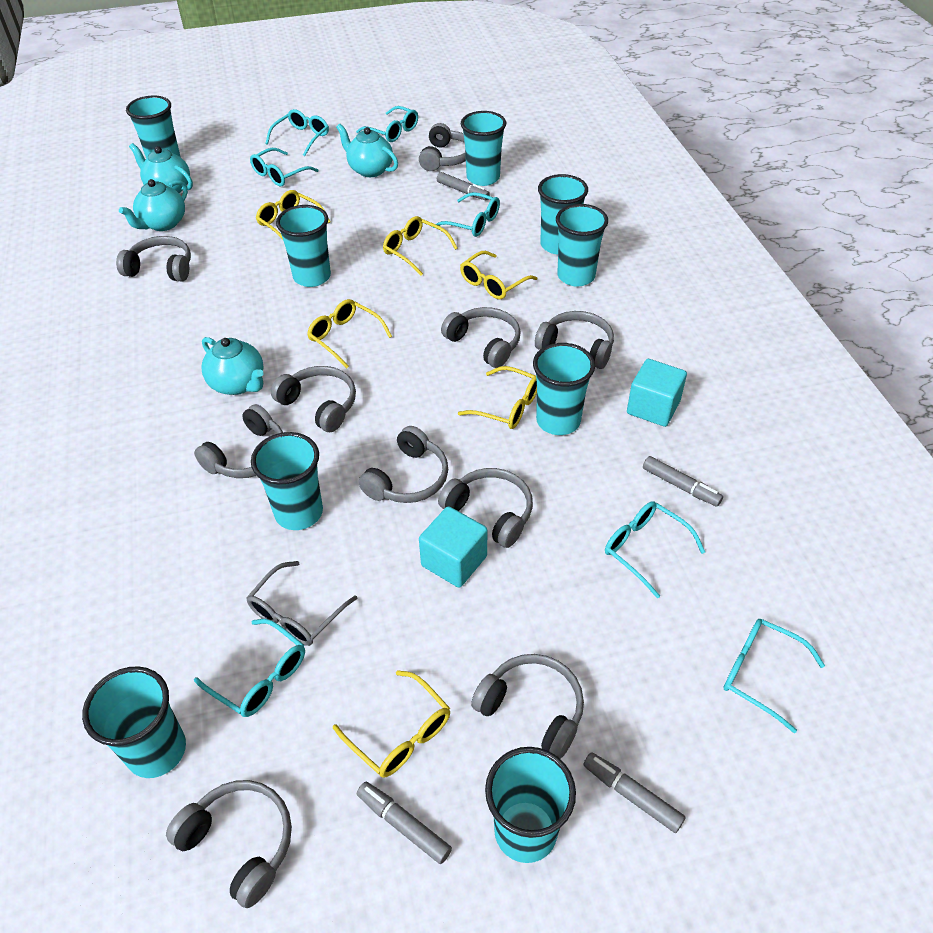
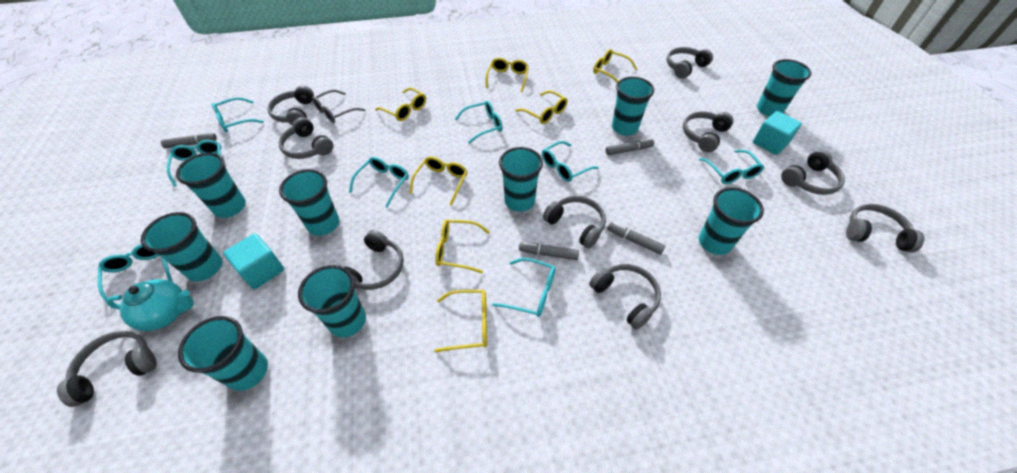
turquoise glasses: 7 -> 8
turquoise teapot: 4 -> 1
yellow glasses: 6 -> 7

